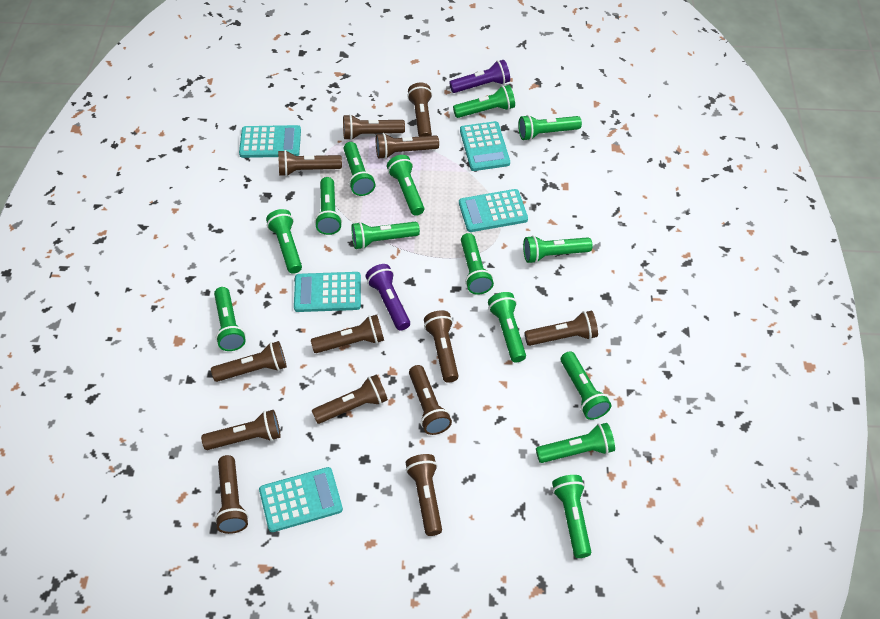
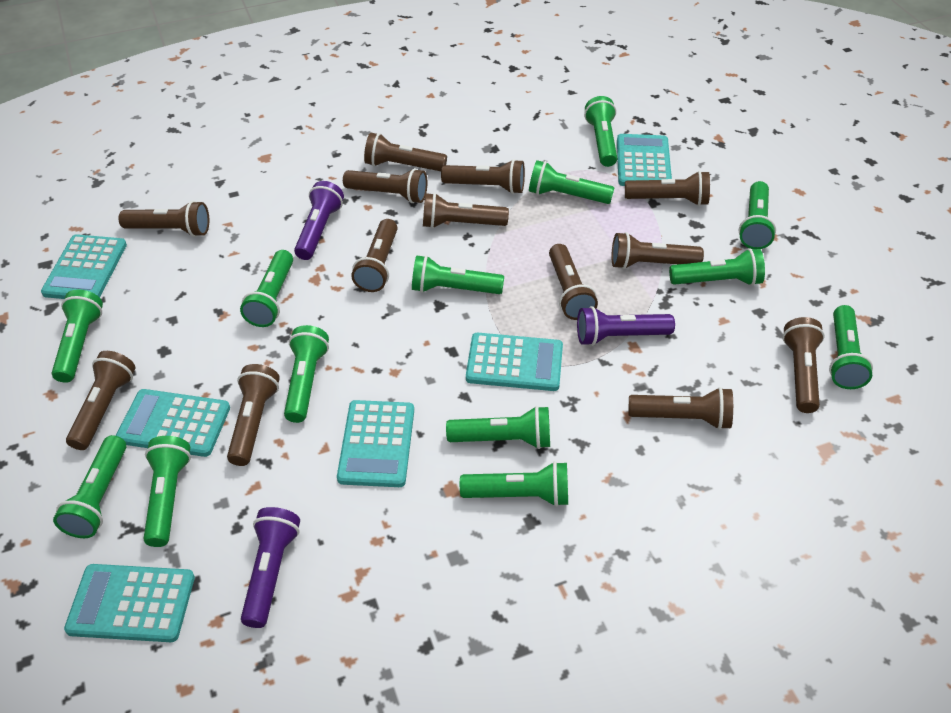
green flashlight: 14 -> 13
purple flashlight: 2 -> 3
turquoise calculator: 5 -> 6

